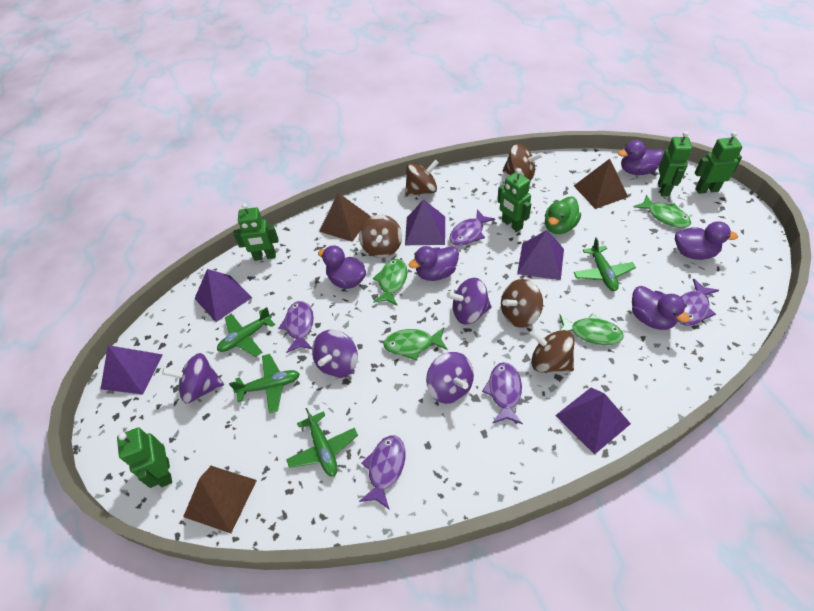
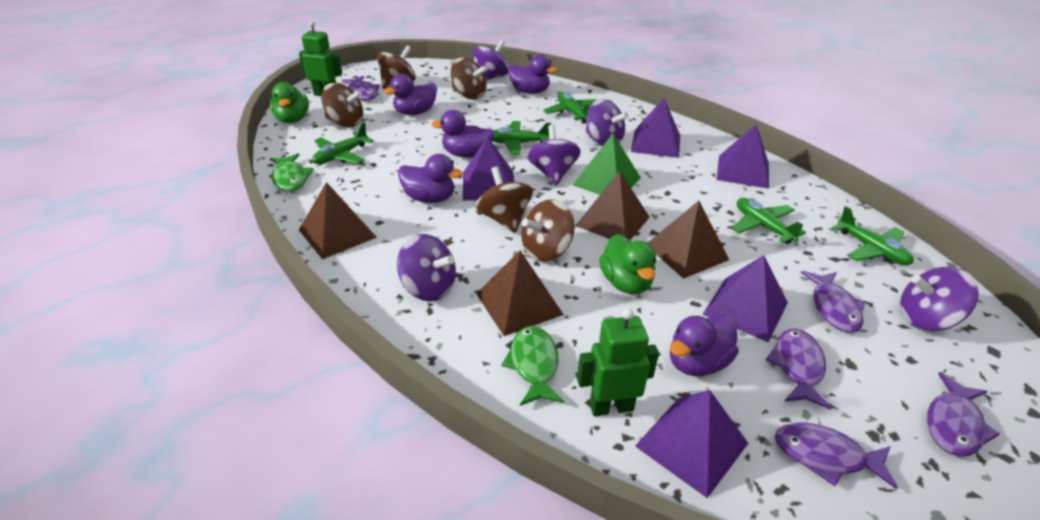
brown pyramid: 3 -> 4
green duck: 1 -> 2
green fish: 4 -> 2
green plane: 4 -> 5
green pyramid: 0 -> 1
green robot: 5 -> 2
purple spinning top: 4 -> 5

